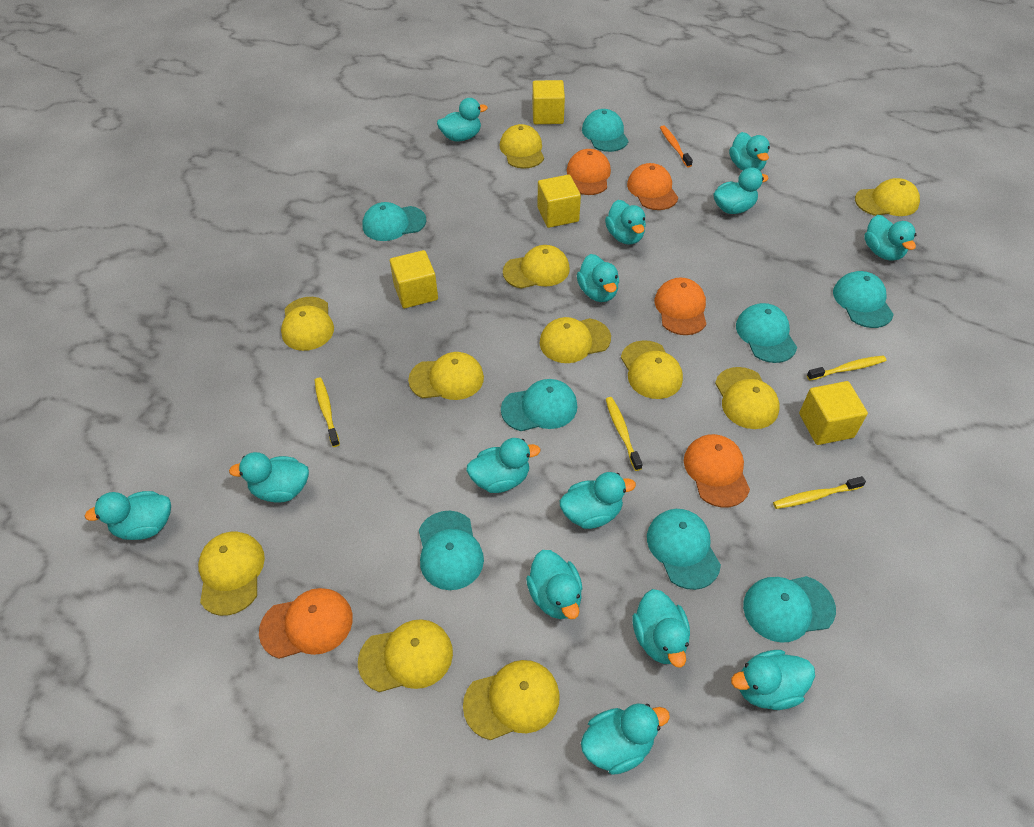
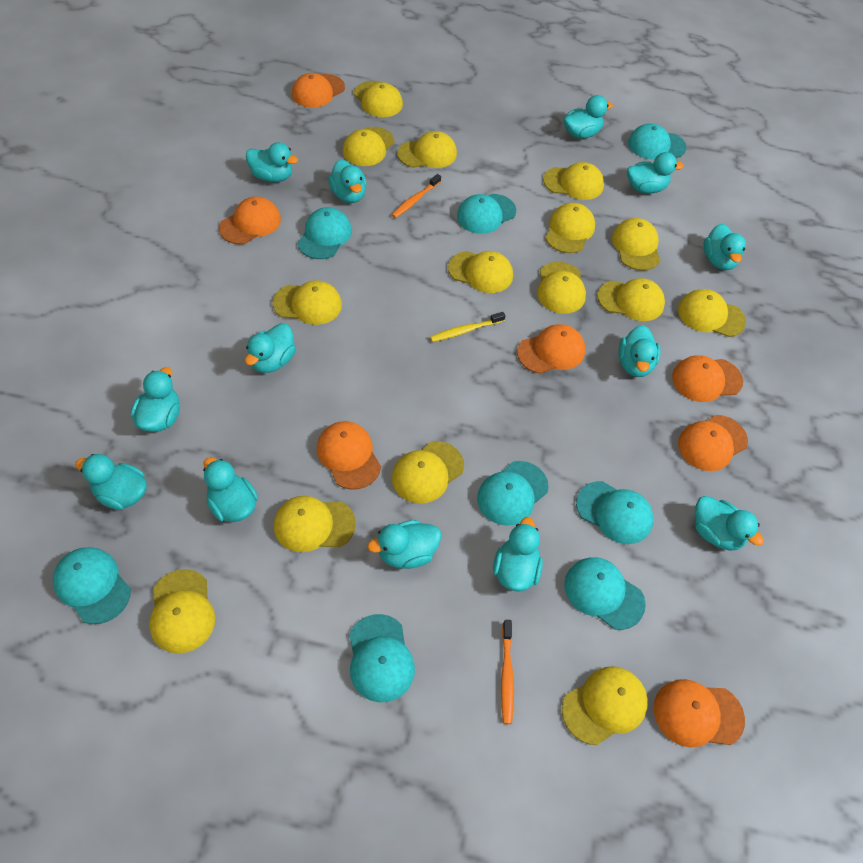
orange cap: 5 -> 7
orange toothbrush: 1 -> 2
turquoise duck: 14 -> 13
yellow cap: 11 -> 15
yellow cube: 4 -> 0
yellow toothbrush: 4 -> 1

